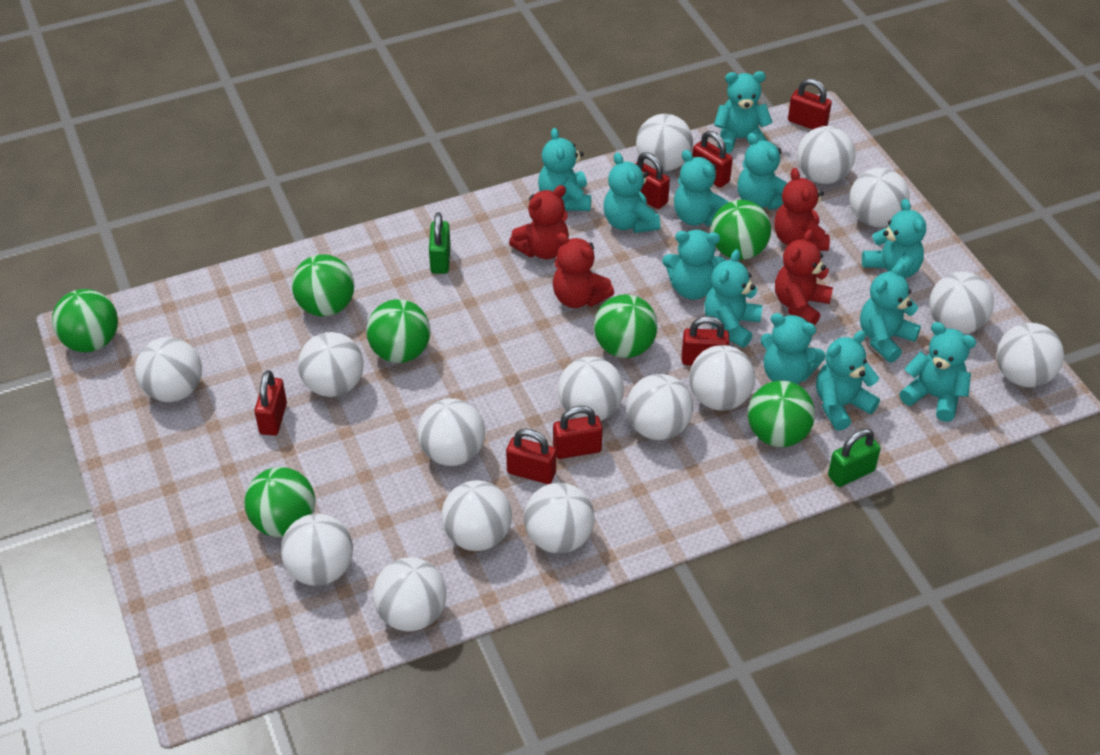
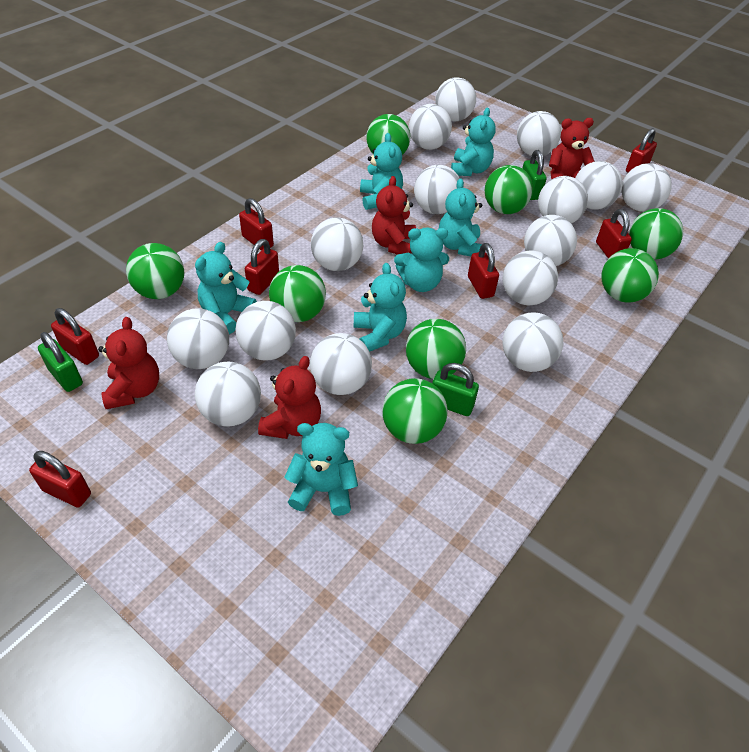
green ball: 7 -> 8
green padlock: 2 -> 3
turquoise teddy bear: 12 -> 7

